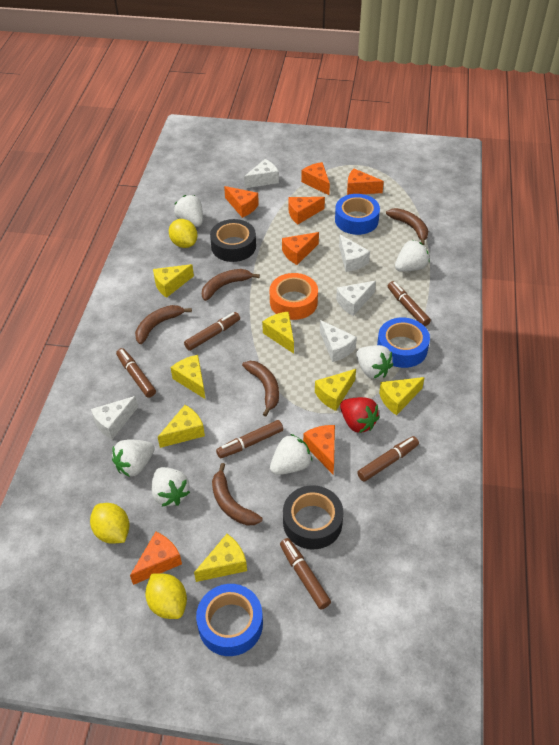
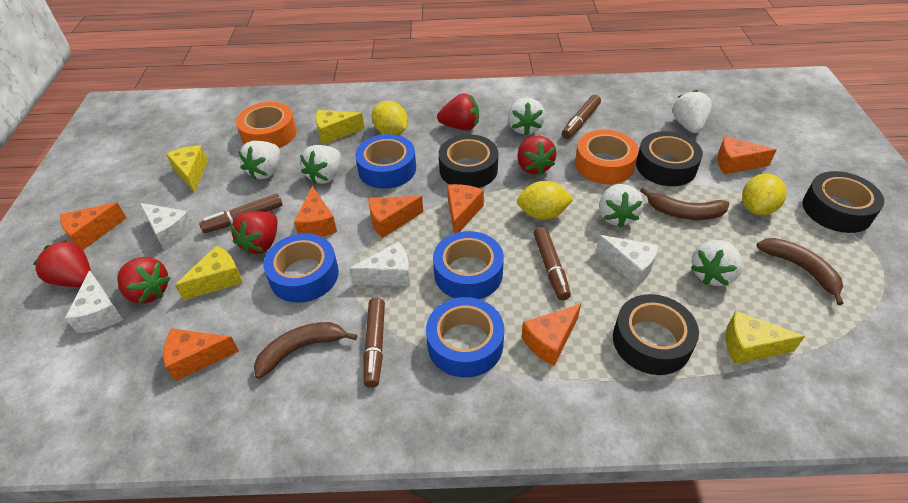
black tape: 2 -> 4
blue tape: 3 -> 4
brown banana: 5 -> 3
brown marker: 6 -> 4
orange tape: 1 -> 2
red strawberry: 1 -> 5
white cheese: 5 -> 4
yellow cheese: 7 -> 4

